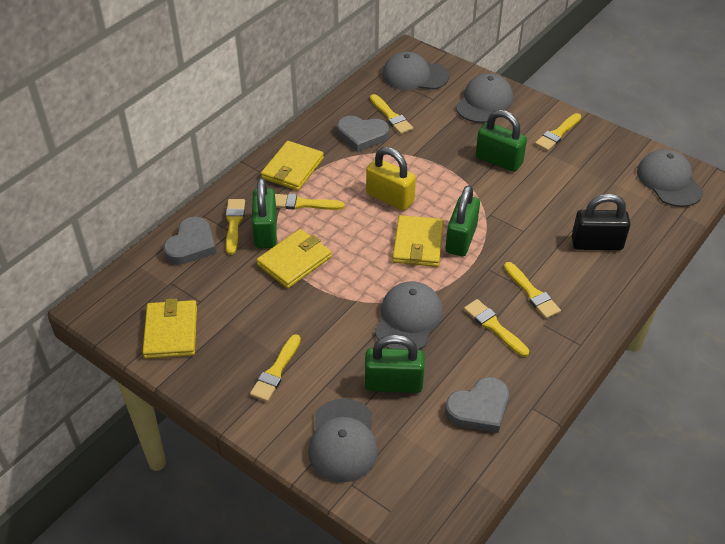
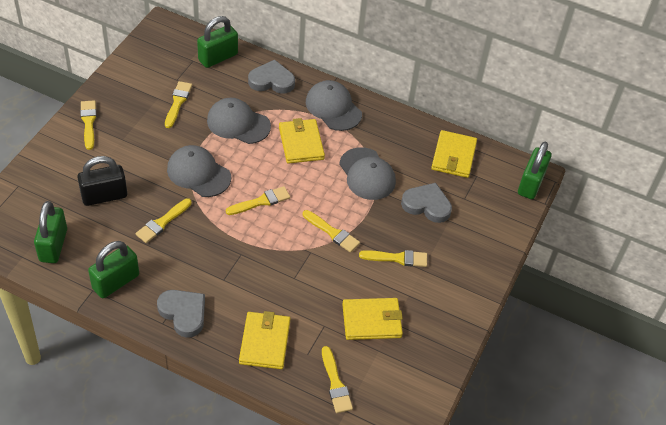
grey cap: 5 -> 4
yellow padlock: 1 -> 0

